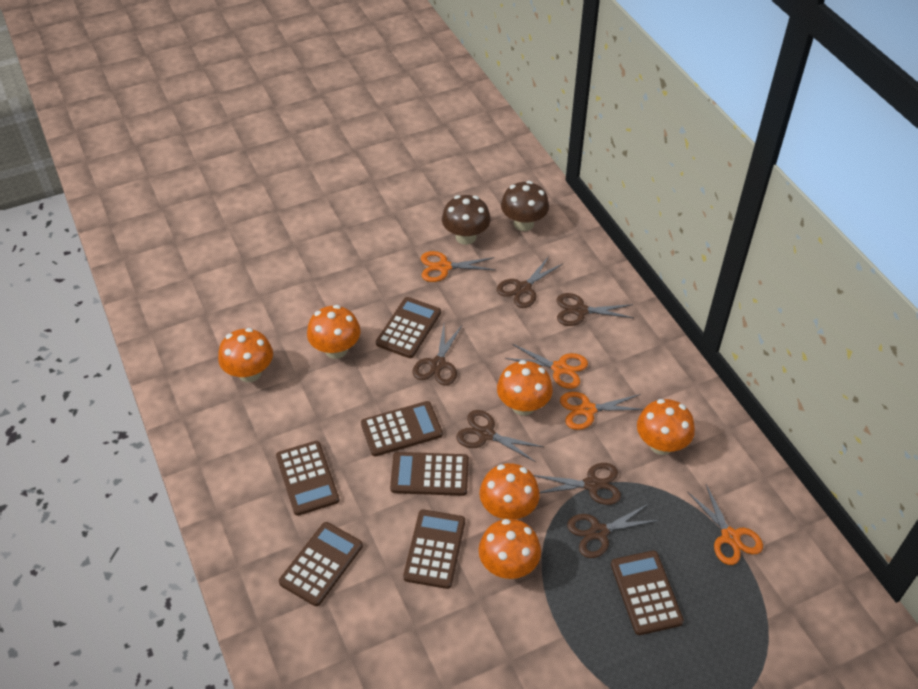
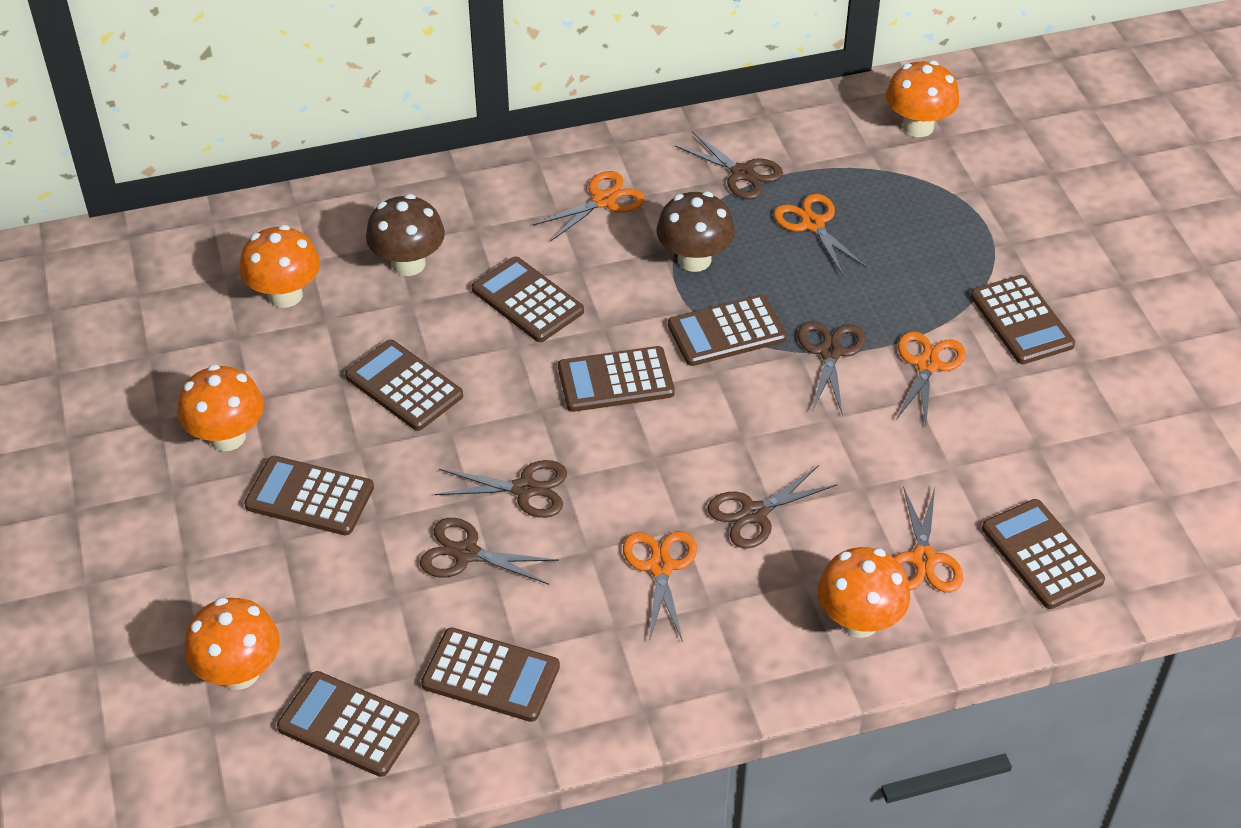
brown calculator: 7 -> 9
brown scissors: 6 -> 5
orange mushroom: 6 -> 5
orange scissors: 4 -> 5

